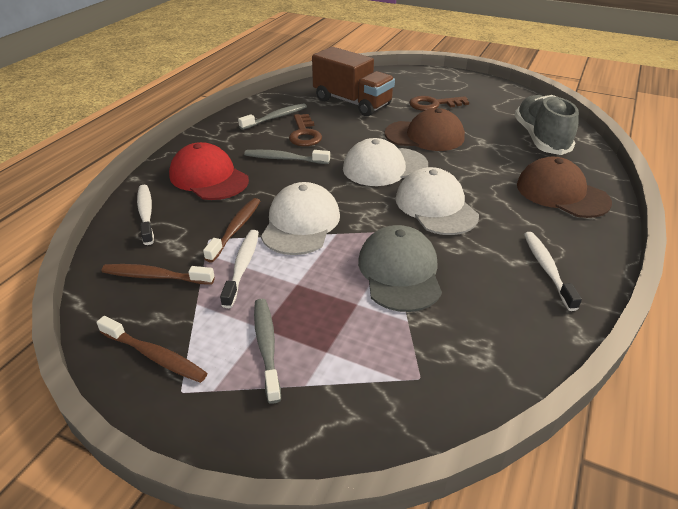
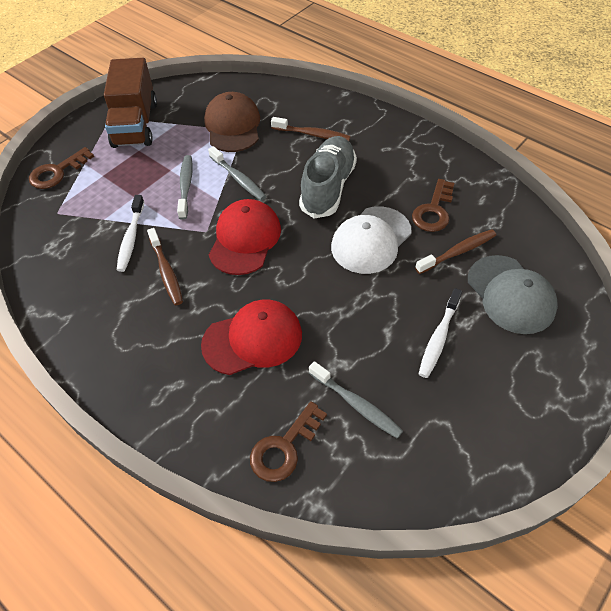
brown cap: 2 -> 1
brown key: 2 -> 3
red cap: 1 -> 2
white cap: 3 -> 1
white toothbrush: 3 -> 2

